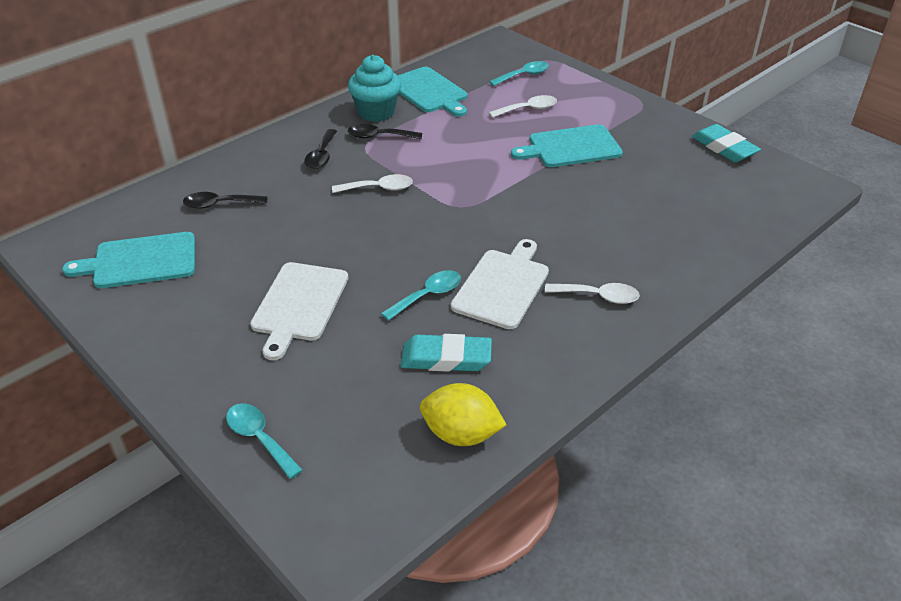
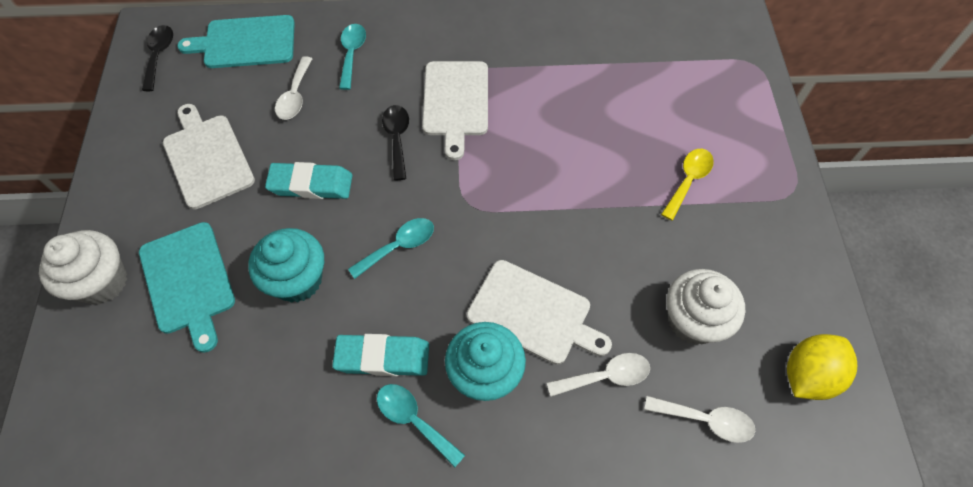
black spoon: 3 -> 2
turquoise cupcake: 1 -> 2
turquoise cutting board: 3 -> 2
white cupcake: 0 -> 2
white cutting board: 2 -> 3
yellow spoon: 0 -> 1

